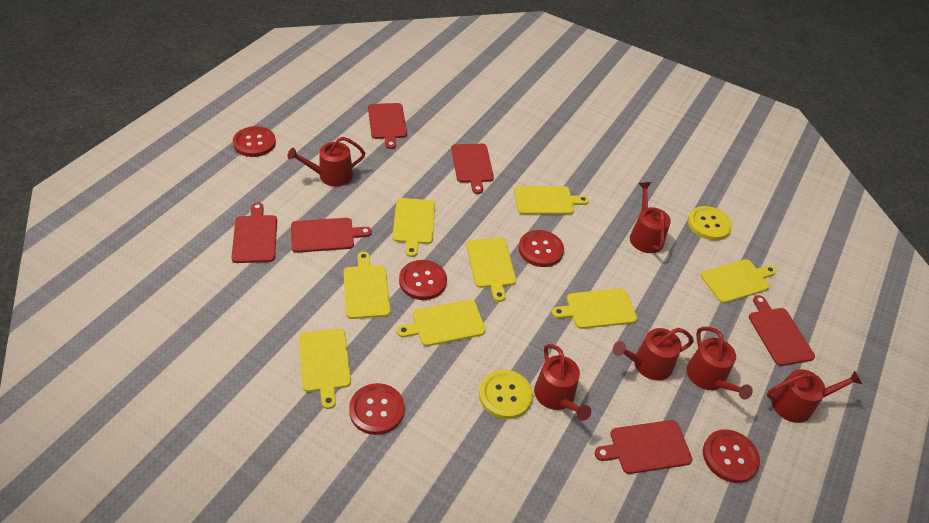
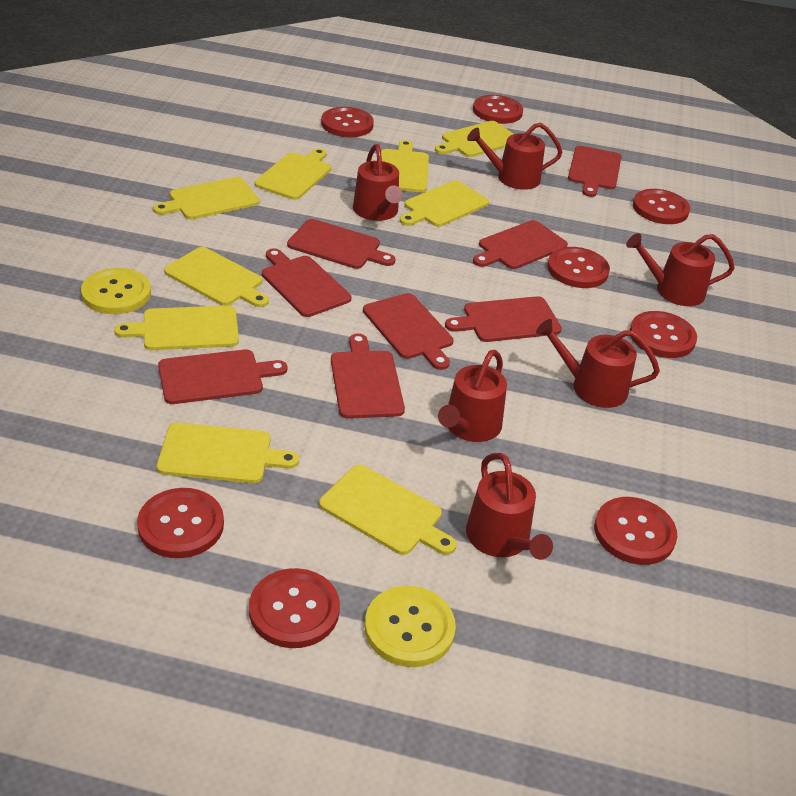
red button: 5 -> 8
red cutting board: 6 -> 8
yellow cutting board: 8 -> 9

